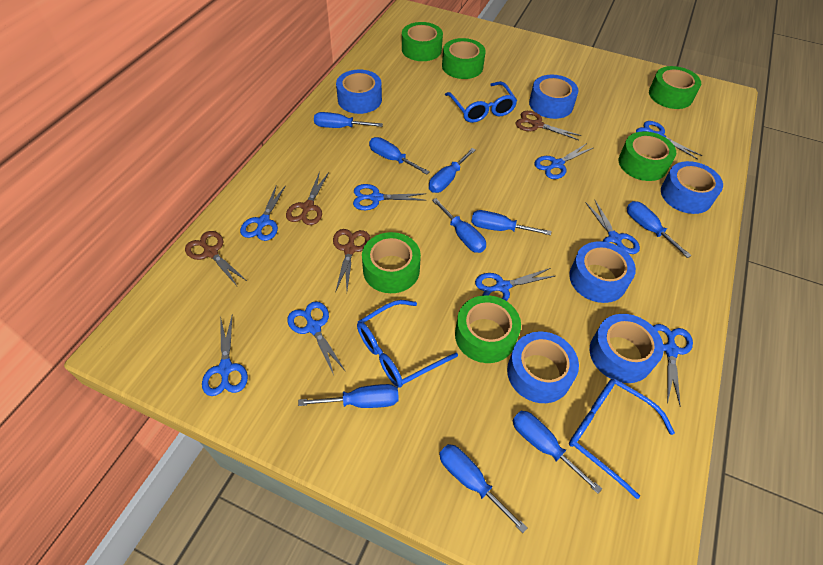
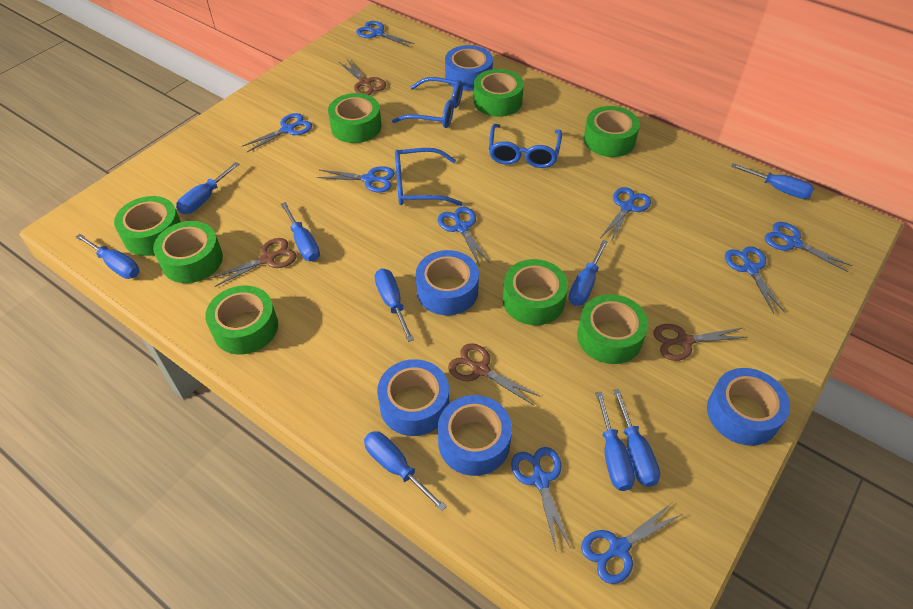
blue tape: 6 -> 5
green tape: 6 -> 8

